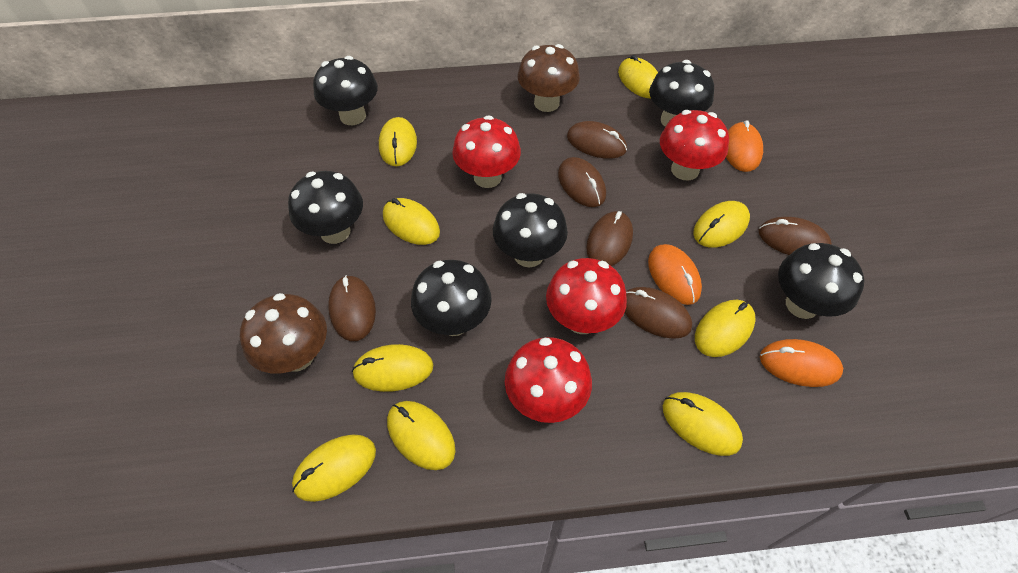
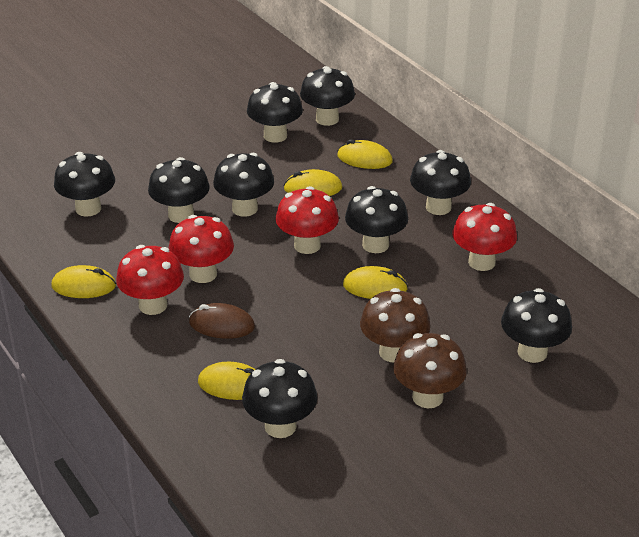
black mushroom: 6 -> 9
brown mouse: 6 -> 1
orange mouse: 3 -> 0
yellow mouse: 9 -> 5

